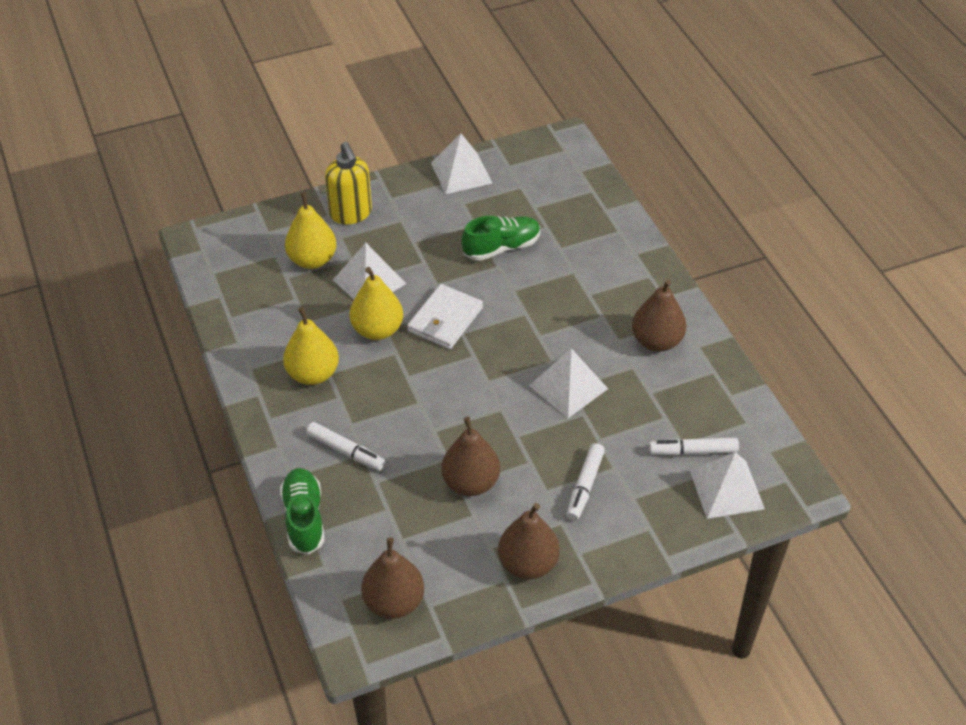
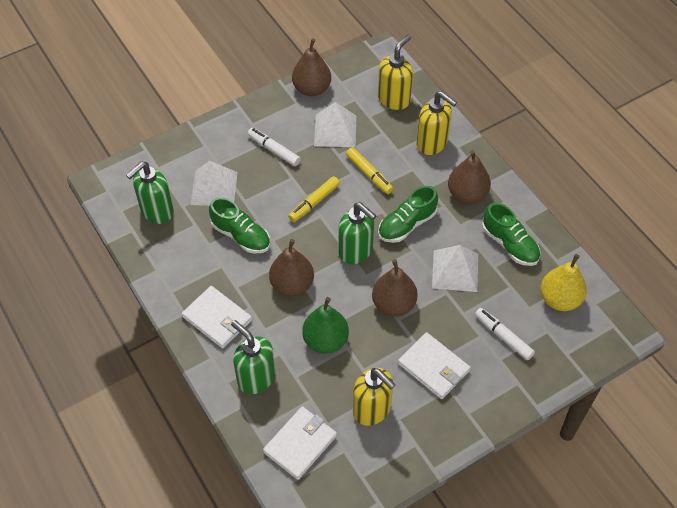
green pear: 0 -> 1
green shoe: 2 -> 3
green soap dispenser: 0 -> 3
white marker: 3 -> 2
white pyramid: 4 -> 3
white wallet: 1 -> 3
yellow marker: 0 -> 2
yellow pear: 3 -> 1
yellow soap dispenser: 1 -> 3

